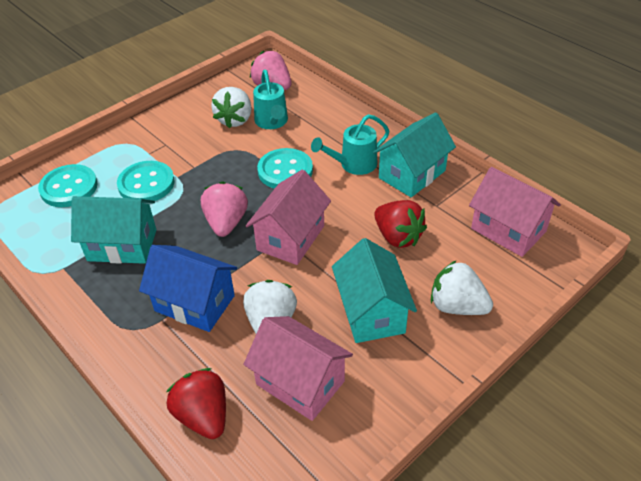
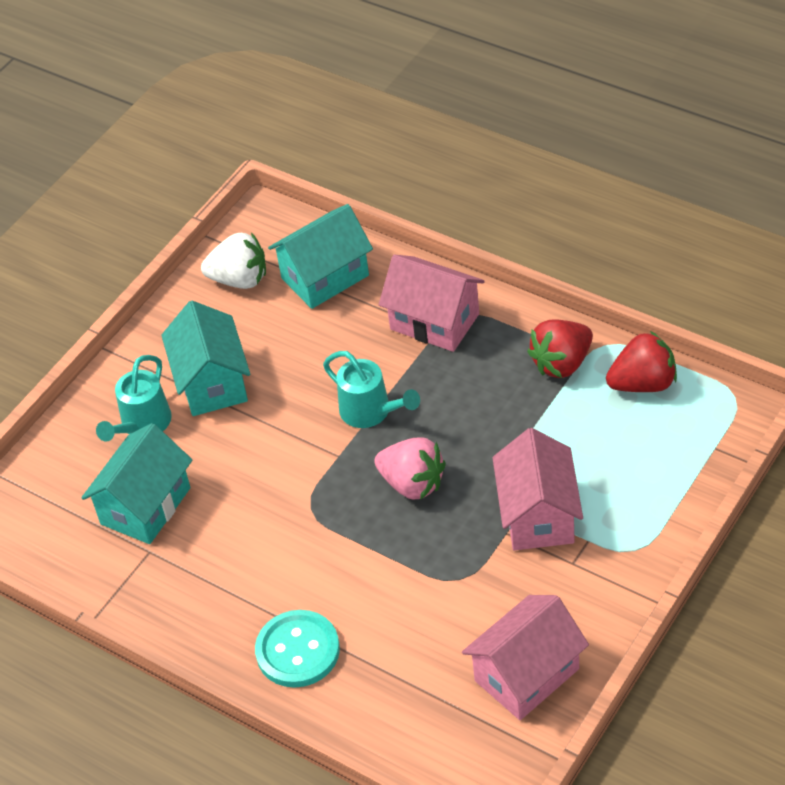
blue house: 1 -> 0
pink strawberry: 2 -> 1
turquoise button: 3 -> 1
white strawberry: 3 -> 1

